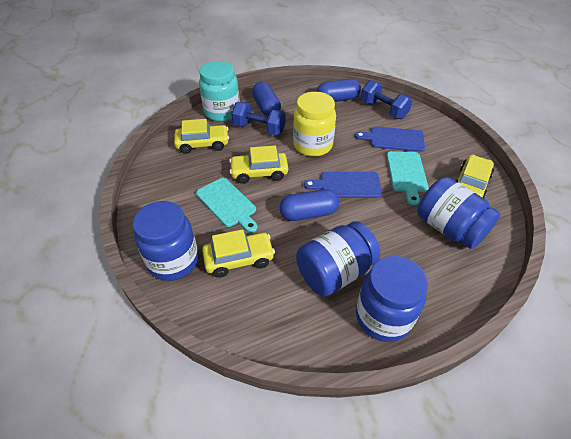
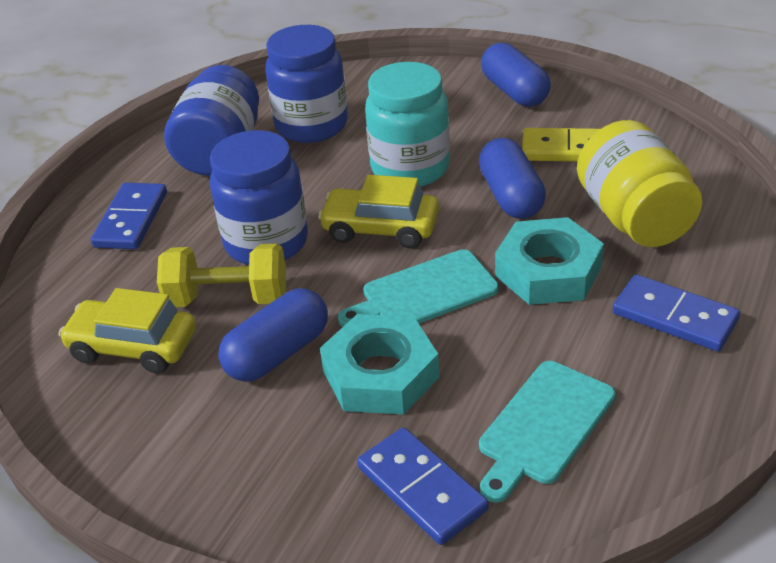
blue cutting board: 2 -> 0
blue domino: 0 -> 3
blue dumbbell: 2 -> 0
blue jar: 4 -> 3
turquoise nut: 0 -> 2
yellow car: 4 -> 2
yellow domino: 0 -> 1
yellow dumbbell: 0 -> 1

